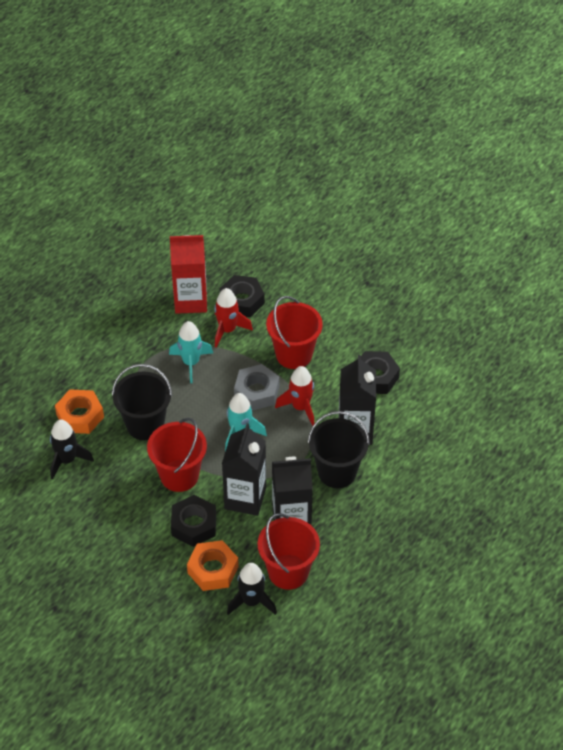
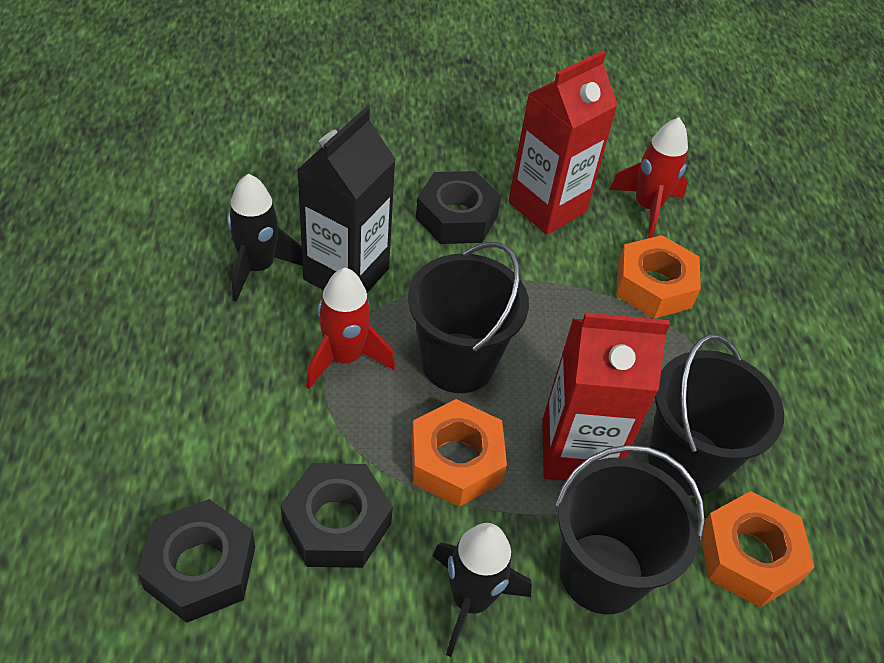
black bucket: 2 -> 3
black carton: 3 -> 1
grey nut: 1 -> 0
orange nut: 2 -> 3
red bucket: 3 -> 0
red carton: 1 -> 2
turquoise rocket: 2 -> 0

